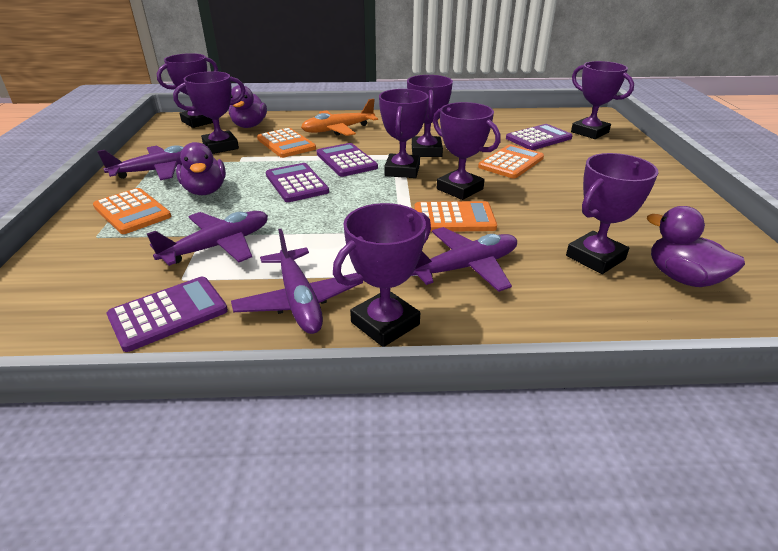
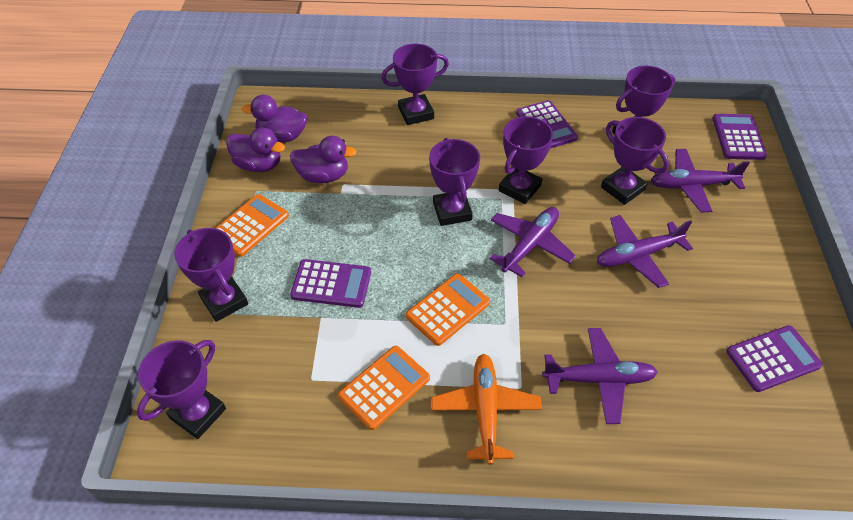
orange calculator: 4 -> 3
purple trophy: 8 -> 7

